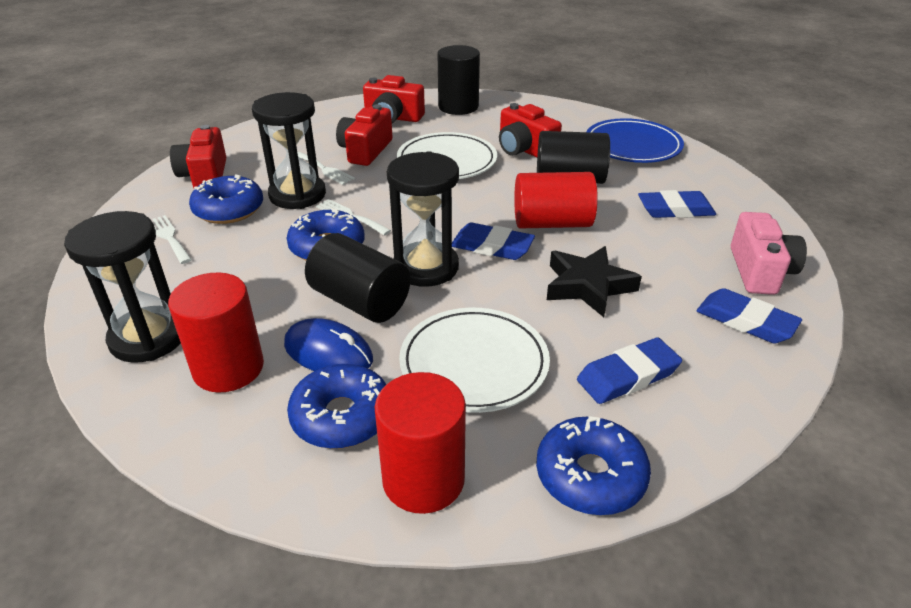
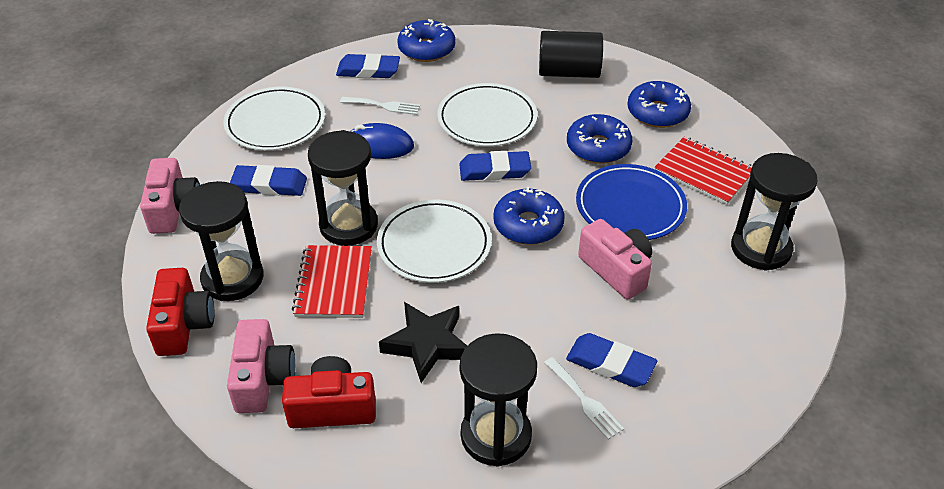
black cylinder: 3 -> 1
black hourglass: 3 -> 4
pink camera: 1 -> 3
red camera: 4 -> 2
red cylinder: 3 -> 0
red notebook: 0 -> 2
white fork: 3 -> 2
white plate: 2 -> 3

